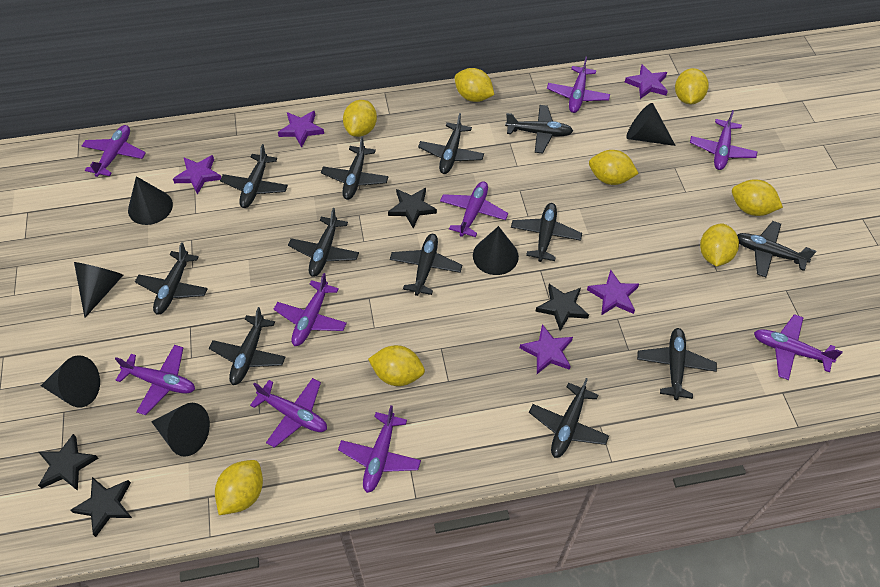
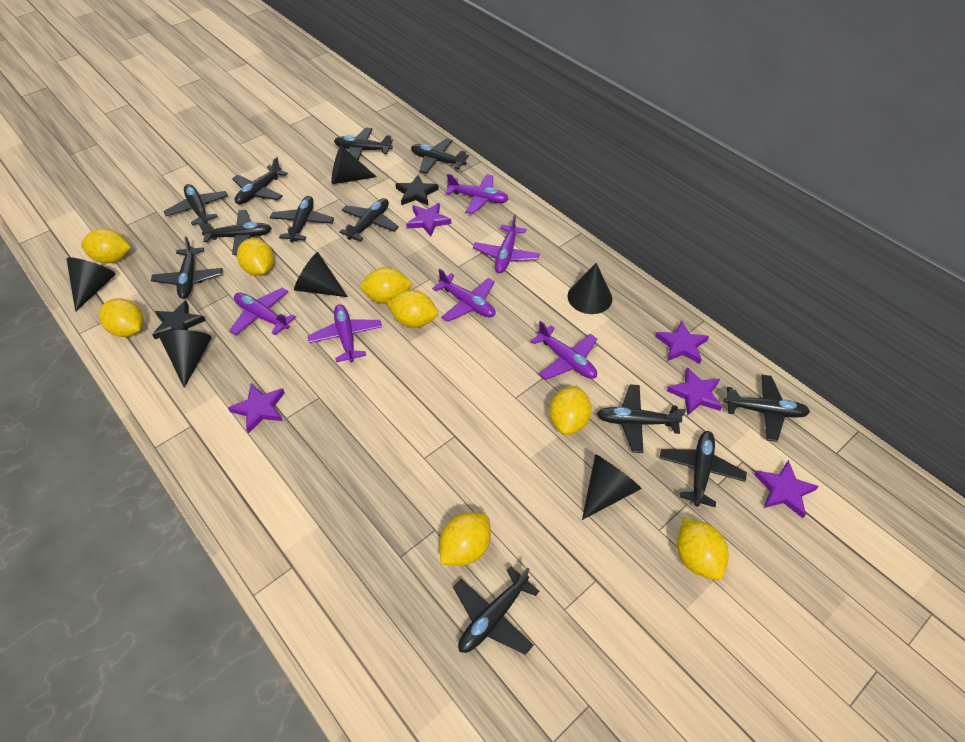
black star: 4 -> 2
purple plane: 9 -> 6

